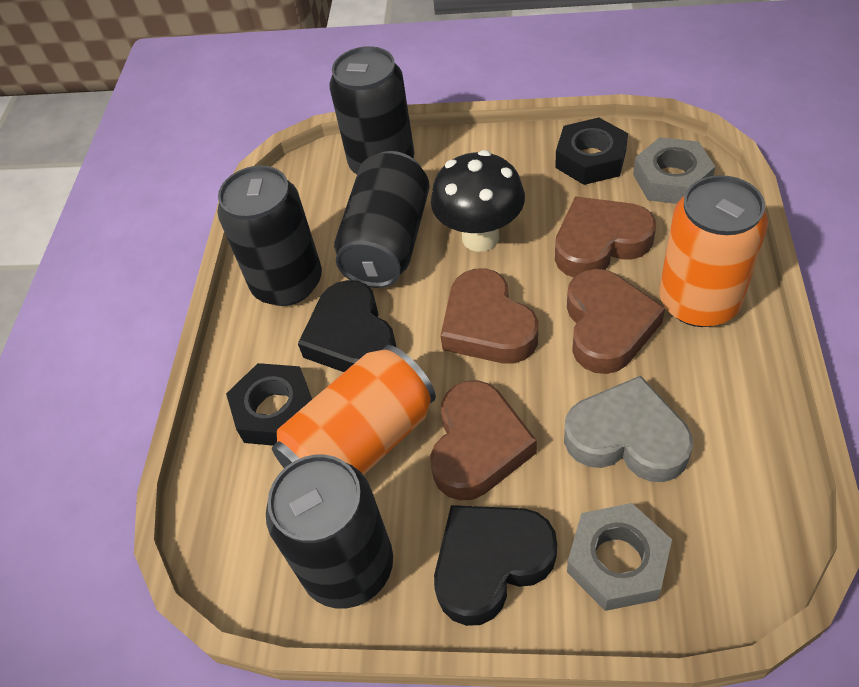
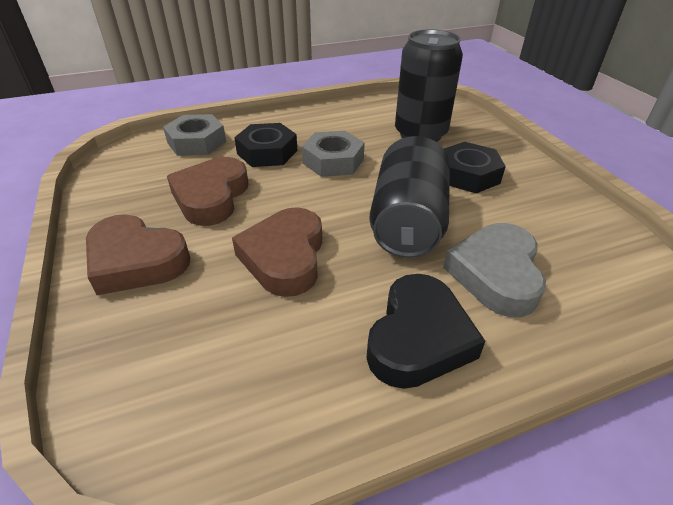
black can: 4 -> 2
black heart: 2 -> 1
black mushroom: 1 -> 0
brown heart: 4 -> 3
orange can: 2 -> 0

